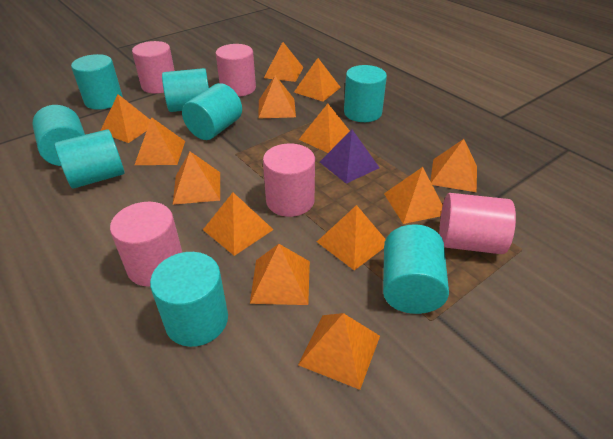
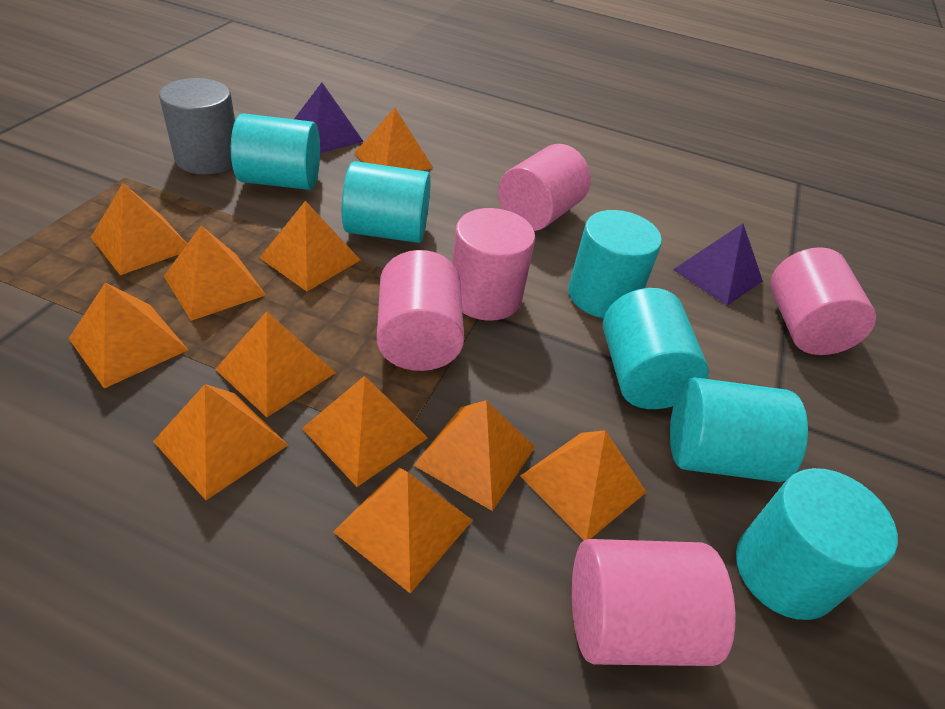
grey cylinder: 0 -> 1
orange pyramid: 13 -> 11
purple pyramid: 1 -> 2
turquoise cylinder: 8 -> 6

